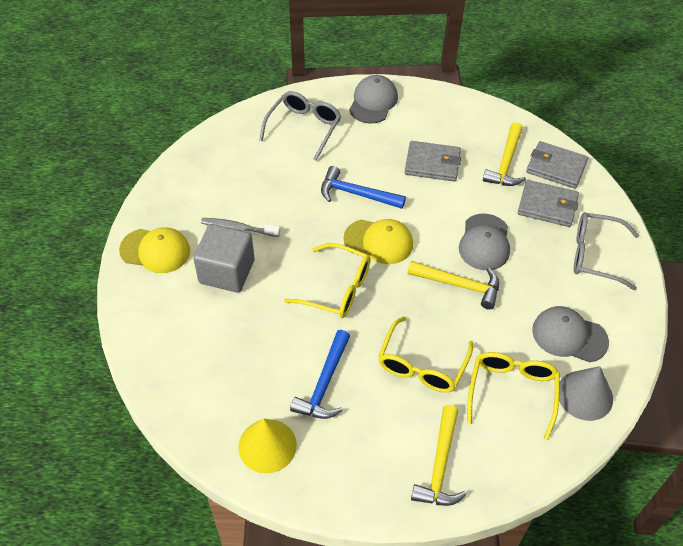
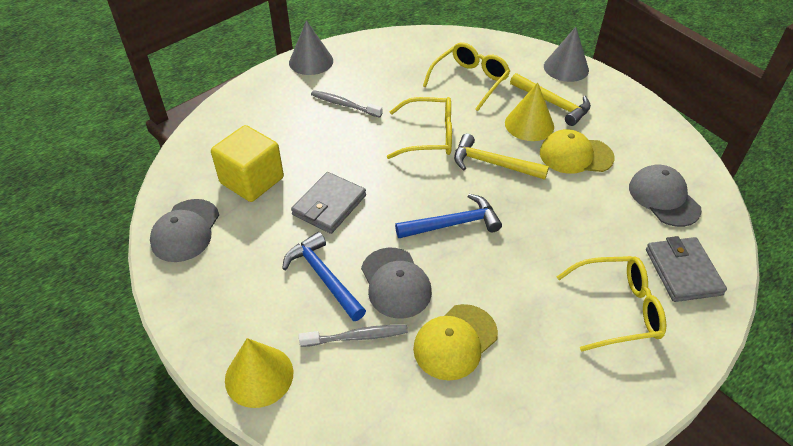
grey cone: 1 -> 2
grey cube: 1 -> 0
grey glasses: 2 -> 0
grey toothbrush: 1 -> 2
grey wallet: 3 -> 2
yellow cone: 1 -> 2
yellow cube: 0 -> 1
yellow hammer: 3 -> 2

